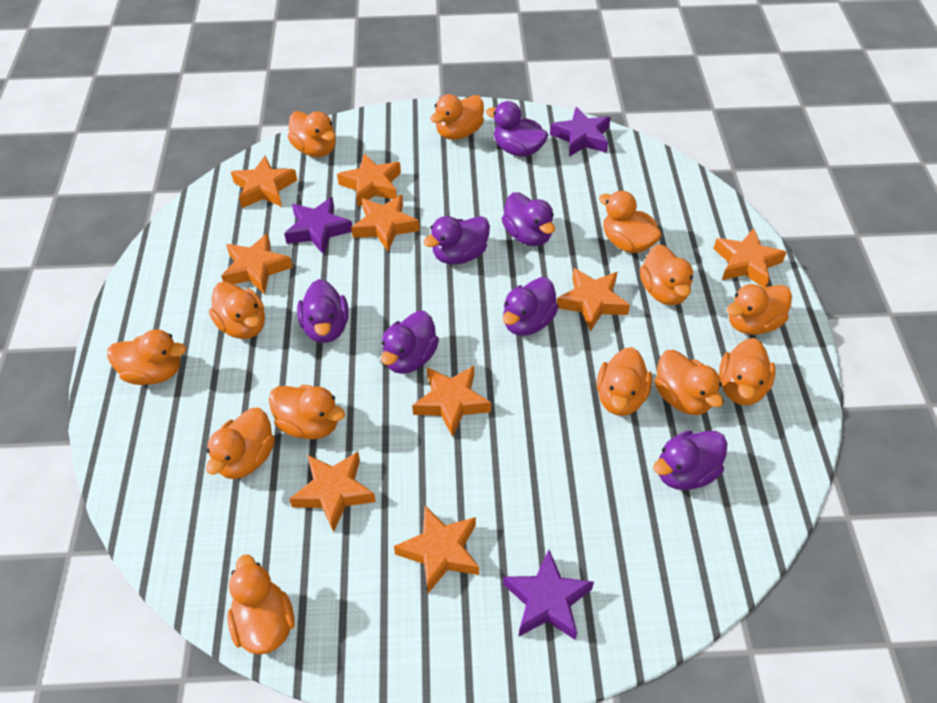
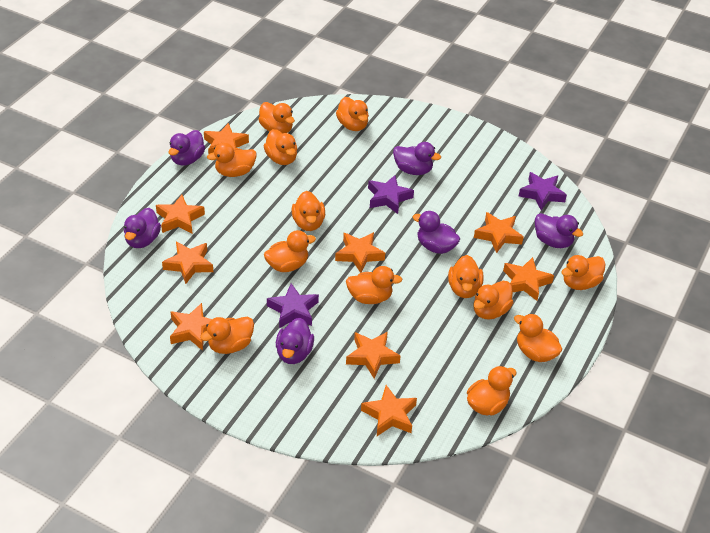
purple duck: 7 -> 6

